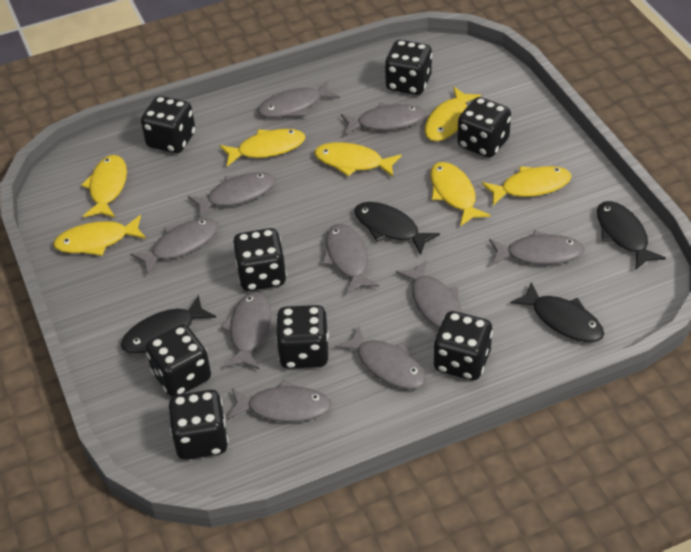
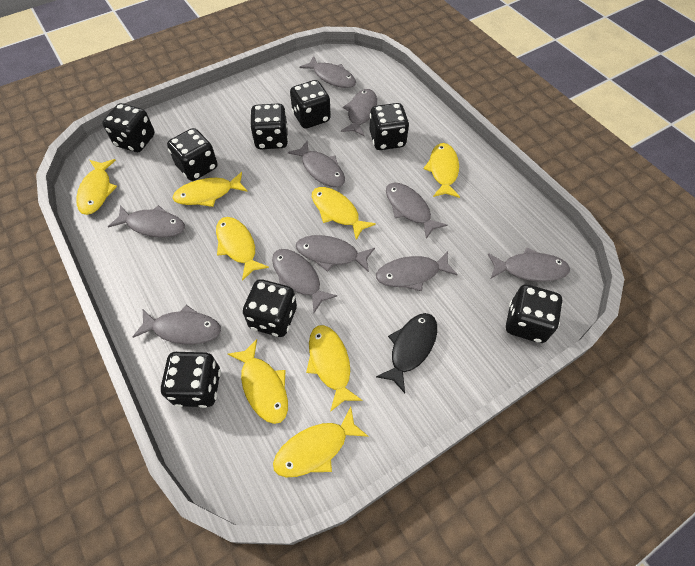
black fish: 4 -> 1
yellow fish: 7 -> 8

